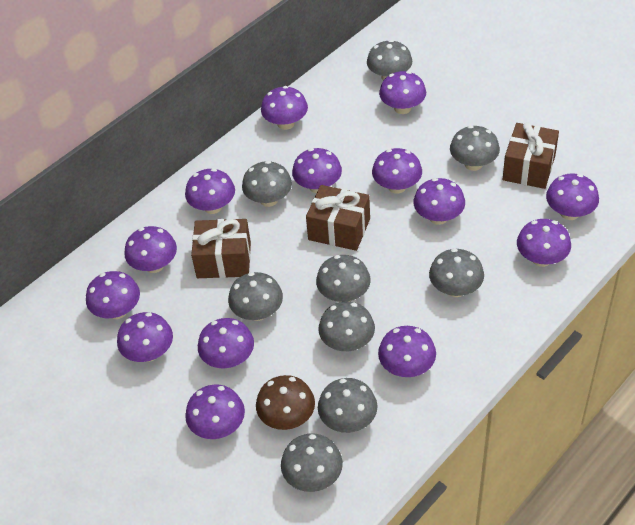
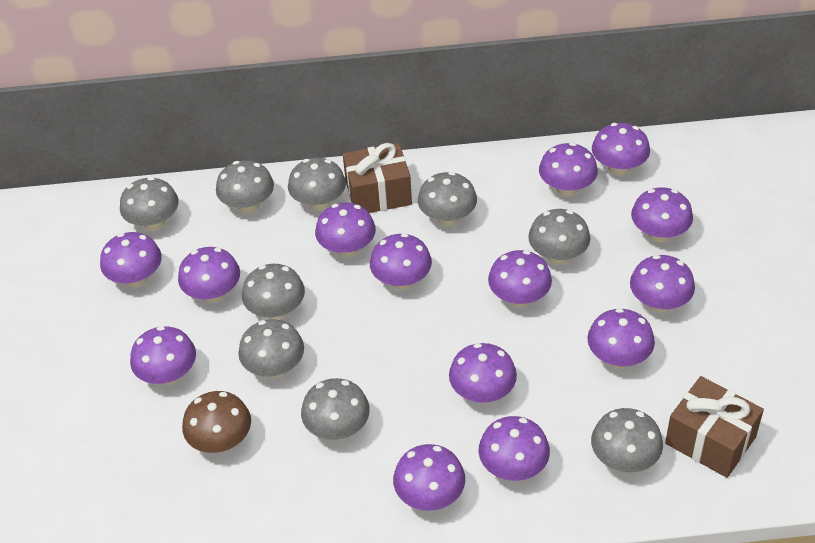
brown gift: 3 -> 2

